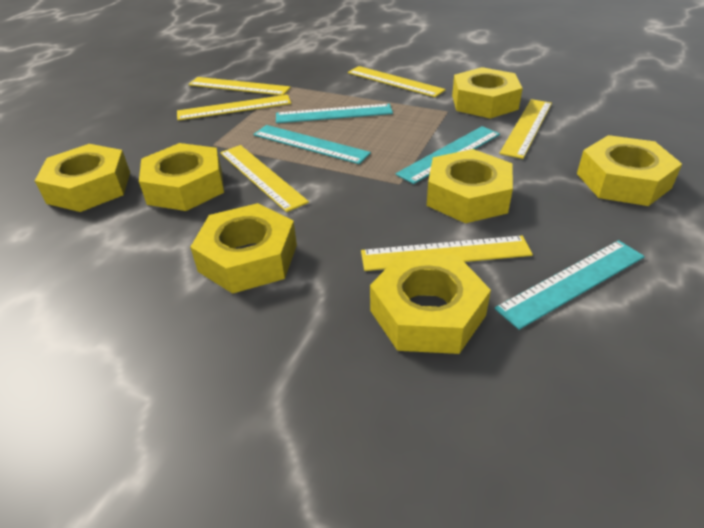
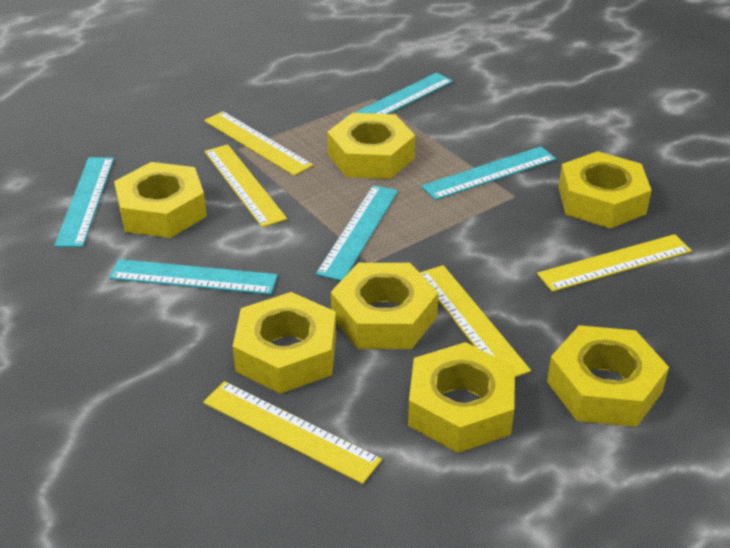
turquoise ruler: 4 -> 5
yellow ruler: 6 -> 5

